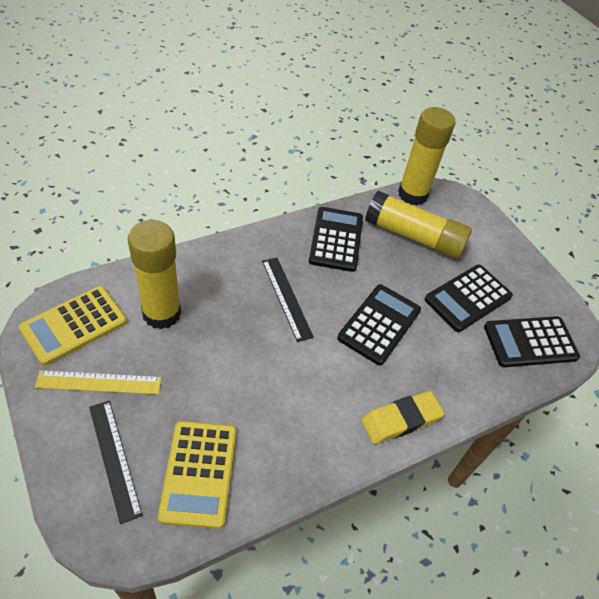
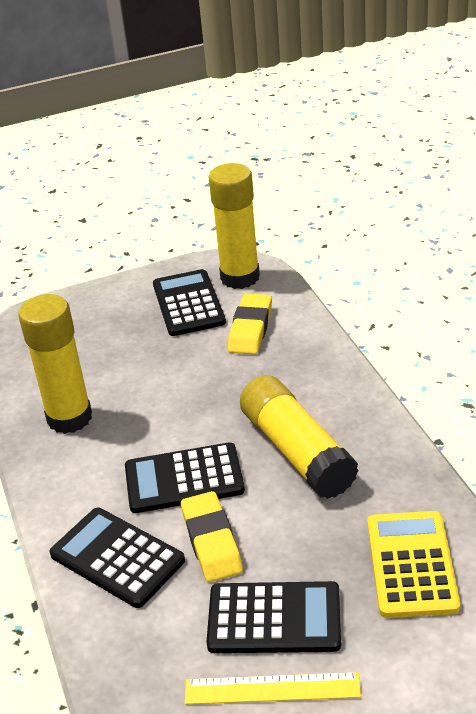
black ruler: 2 -> 0
yellow calculator: 2 -> 1
yellow eraser: 1 -> 2

